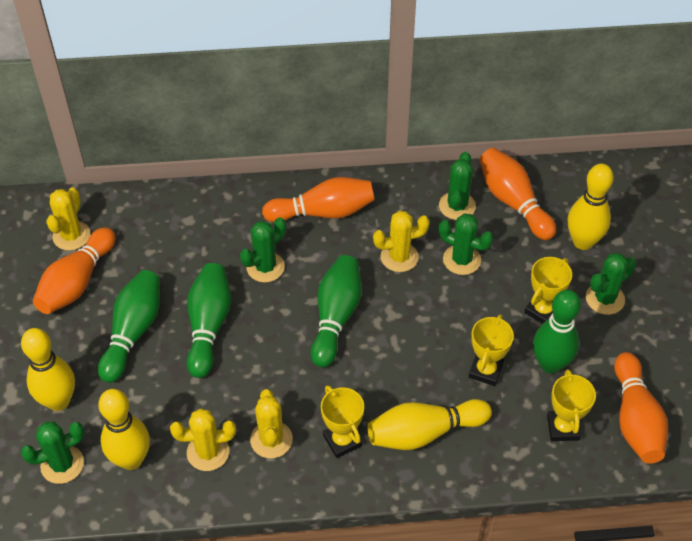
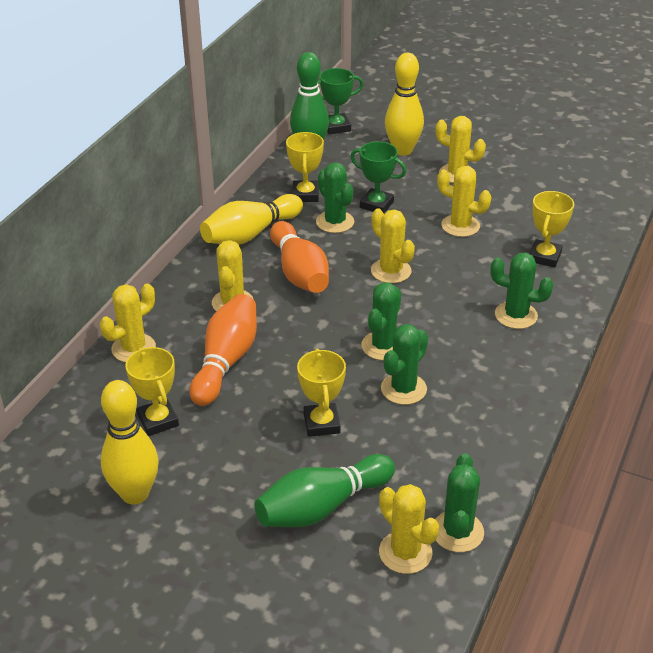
green bowling pin: 4 -> 2
green trophy: 0 -> 2
orange bowling pin: 4 -> 2
yellow bowling pin: 4 -> 3
yellow cactus: 4 -> 6

